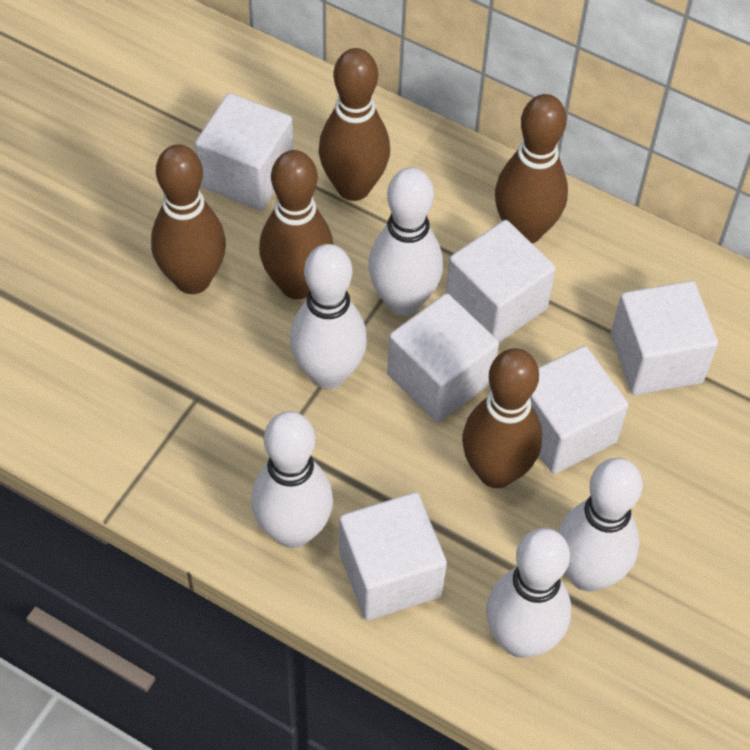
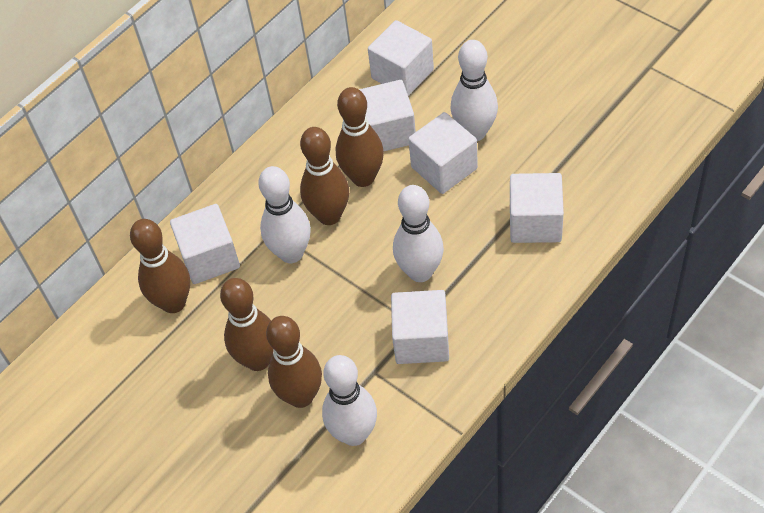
white bowling pin: 5 -> 4

